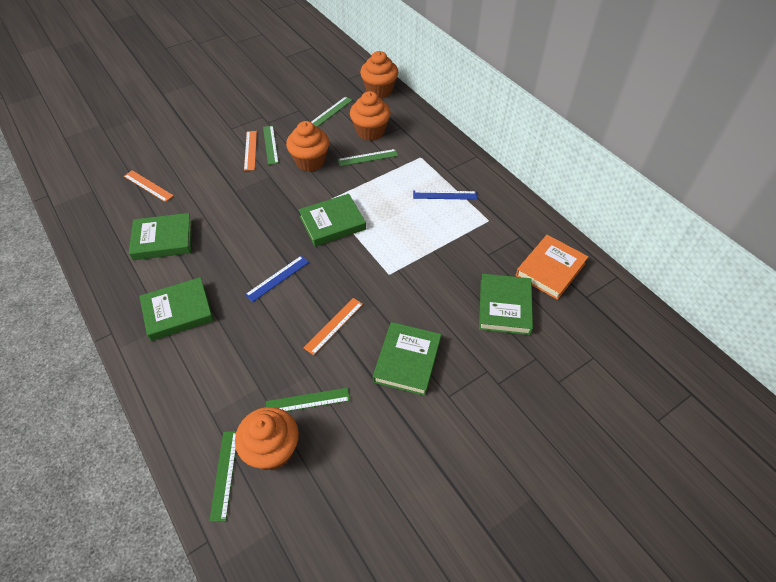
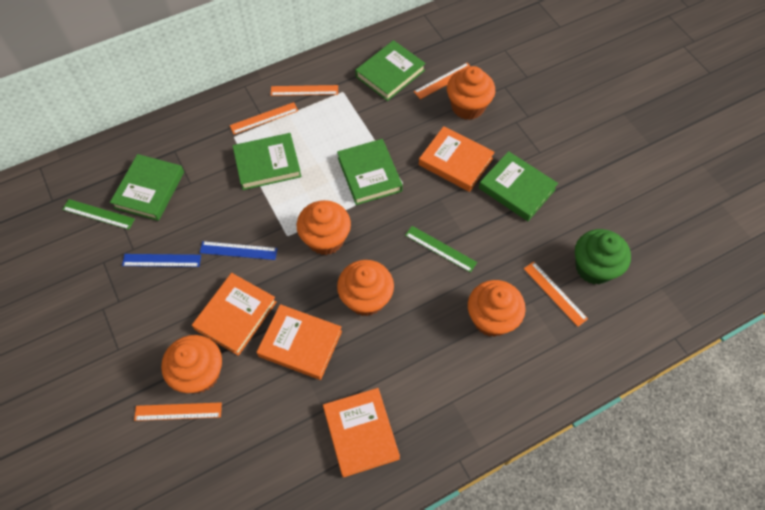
green cupcake: 0 -> 1
green ruler: 5 -> 2
orange book: 1 -> 4
orange cupcake: 4 -> 5
orange ruler: 3 -> 5

